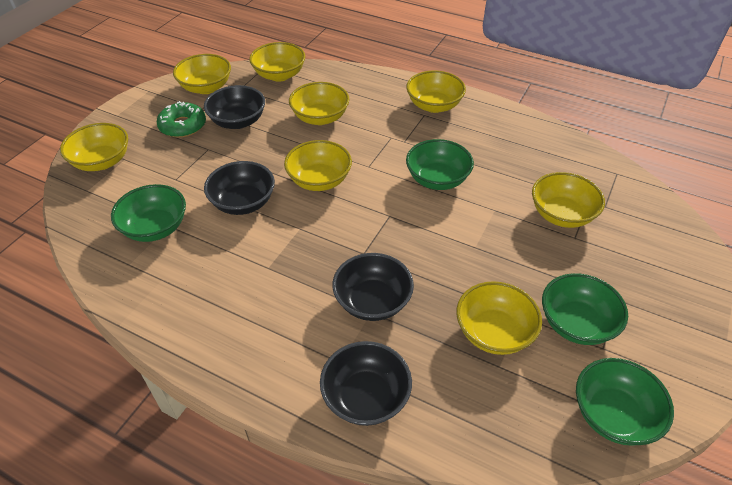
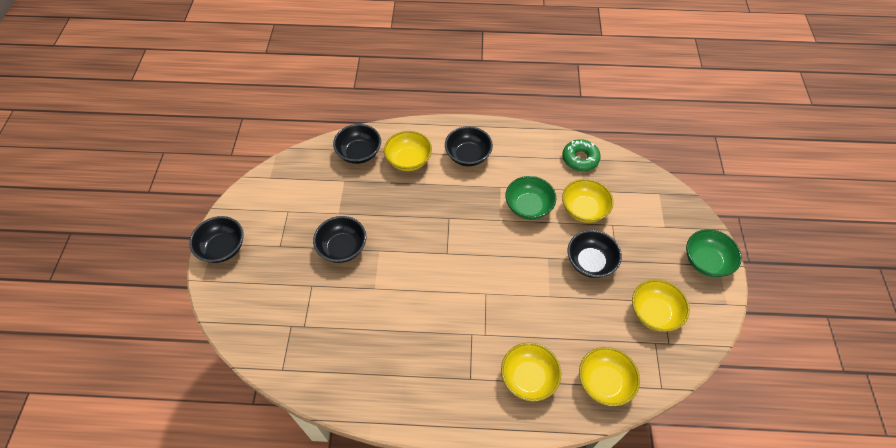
black bowl: 4 -> 5
green bowl: 4 -> 2
yellow bowl: 8 -> 5

